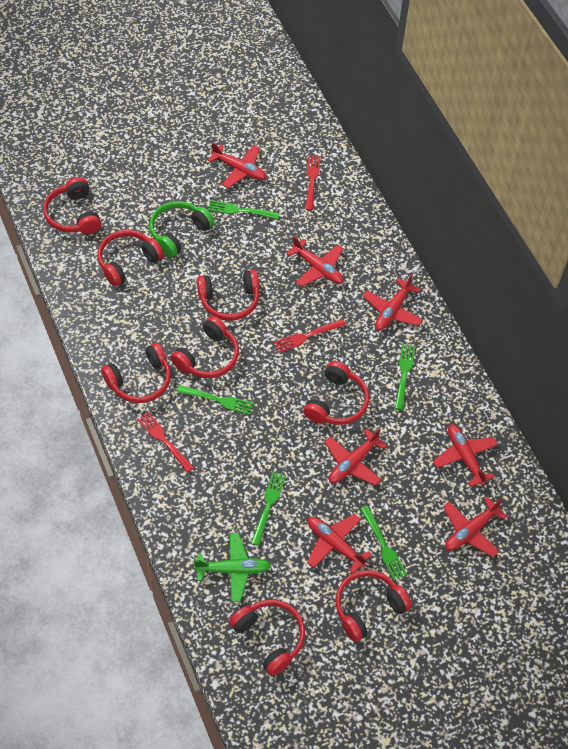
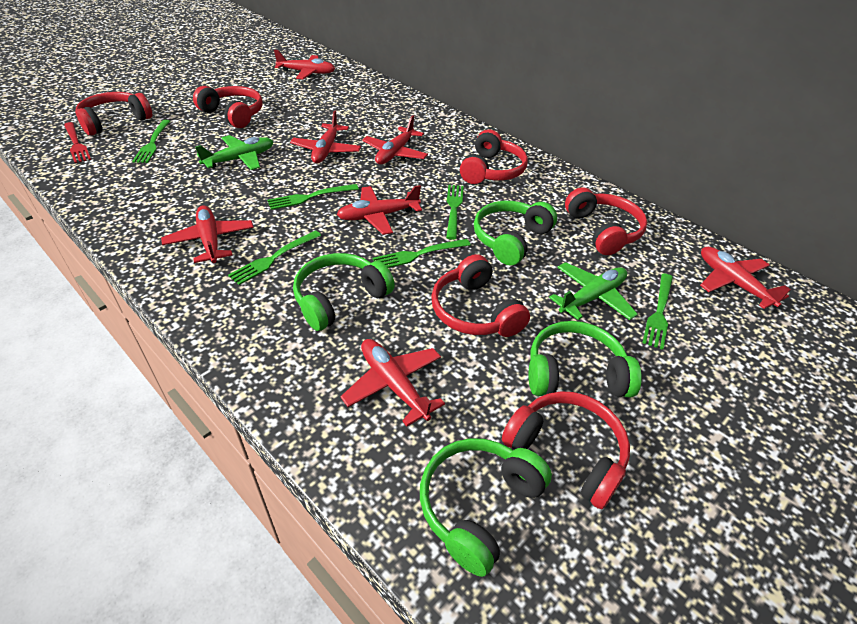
green fork: 5 -> 6
green headphones: 1 -> 4
green plane: 1 -> 2
red fork: 3 -> 1
red headphones: 8 -> 6

